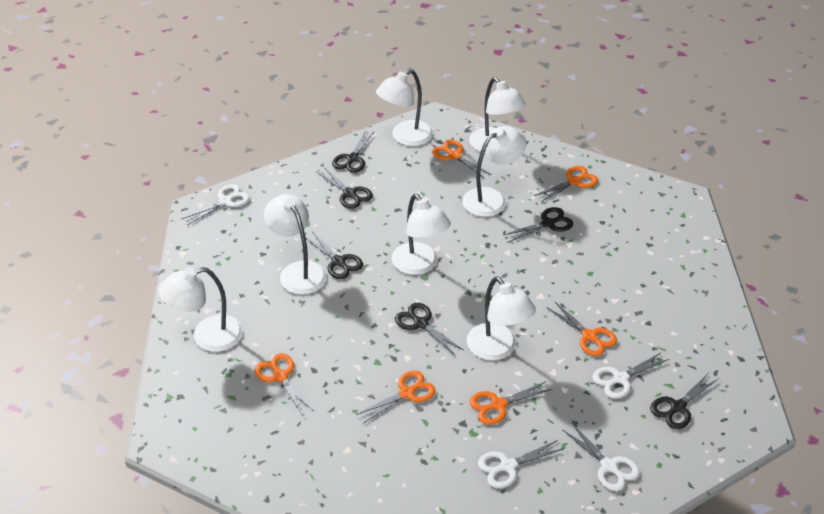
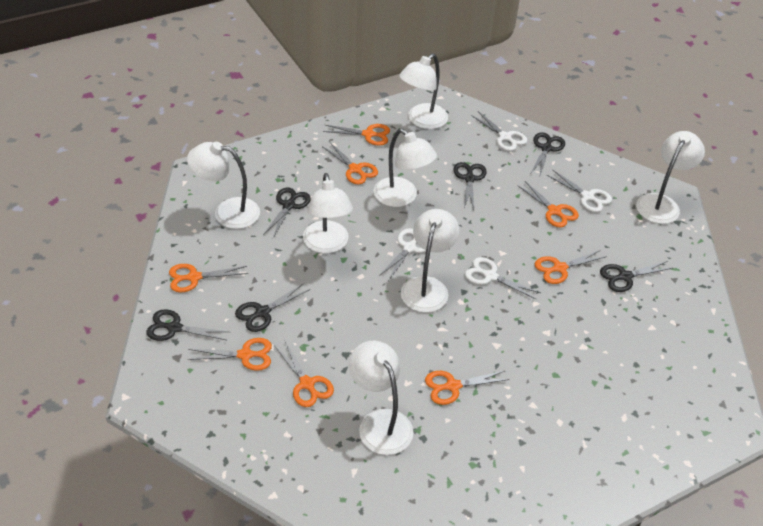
orange scissors: 6 -> 8

